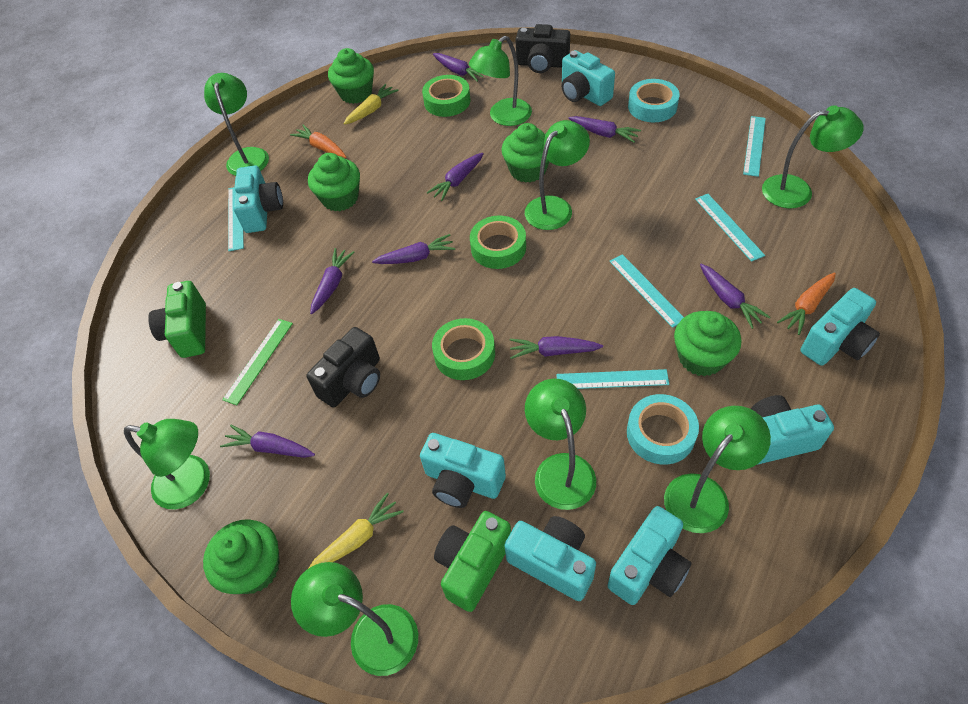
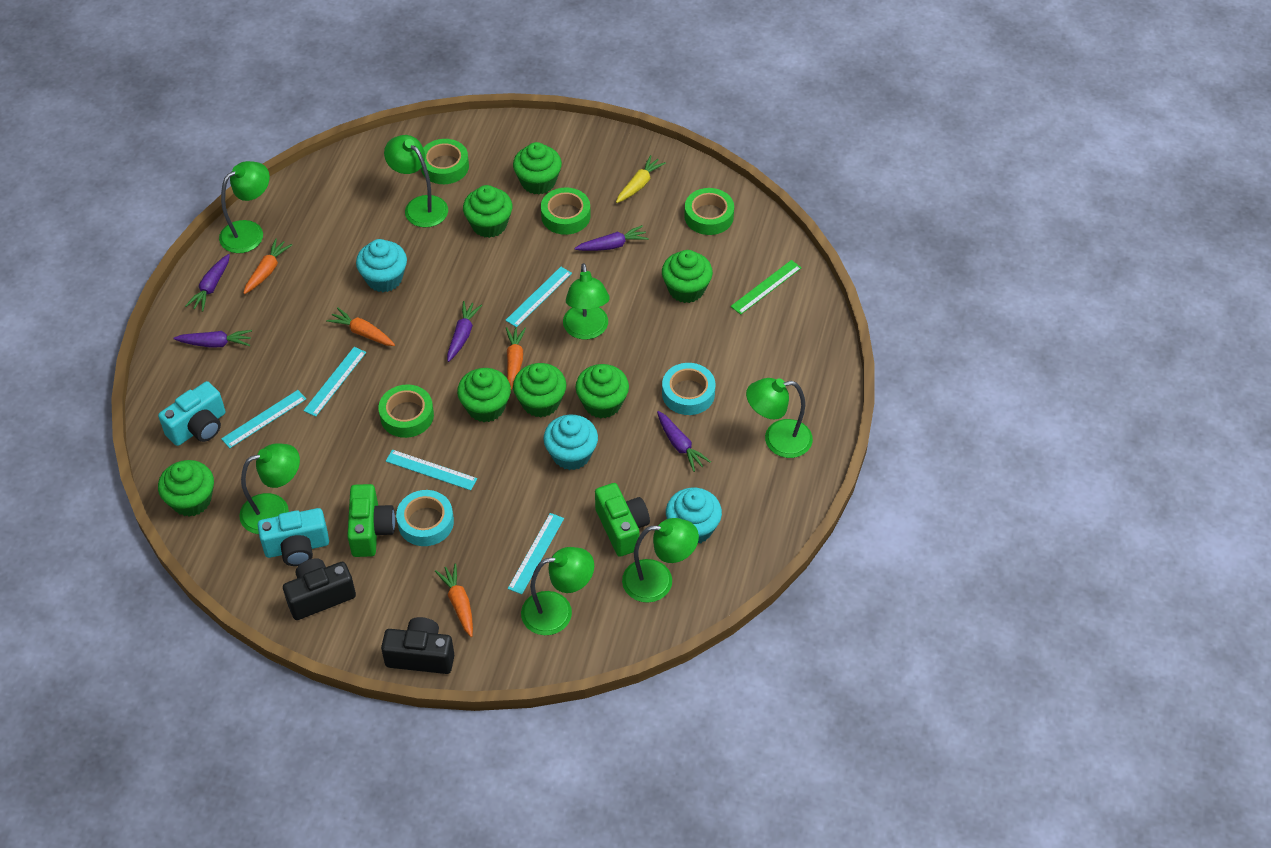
green cupcake: 5 -> 7
green lamp: 8 -> 7
green tape: 3 -> 4
orange carrot: 2 -> 4
purple carrot: 8 -> 5
turquoise camera: 7 -> 2
turquoise cupcake: 0 -> 3
yellow carrot: 2 -> 1

